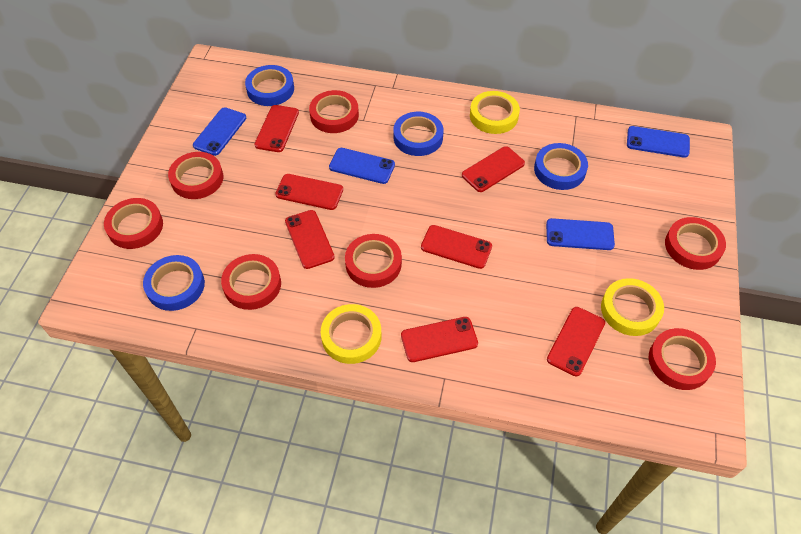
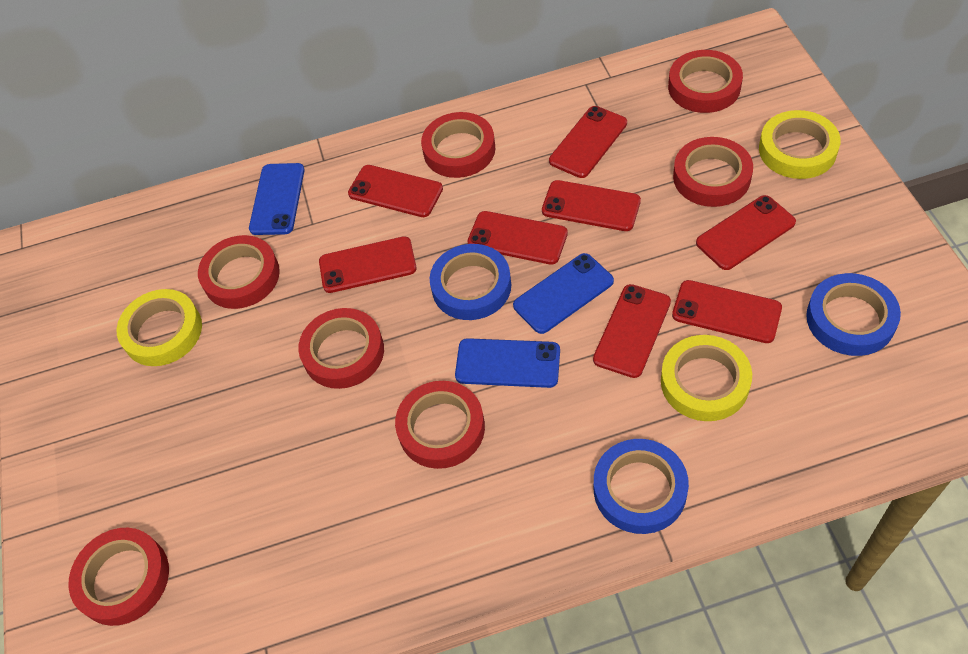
blue phone: 4 -> 3
blue tape: 4 -> 3
red phone: 7 -> 8

